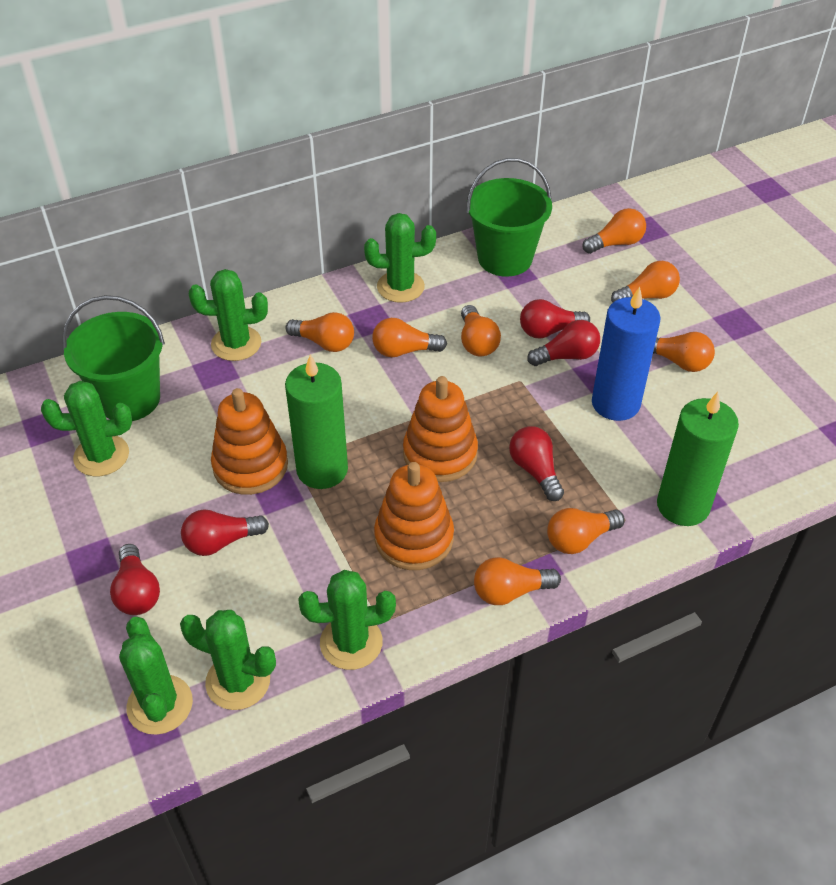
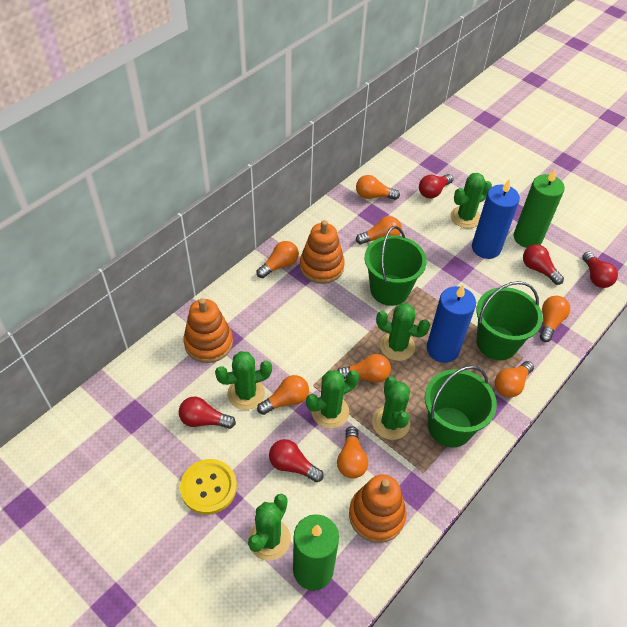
blue candle: 1 -> 2
green bucket: 2 -> 3
yellow button: 0 -> 1

